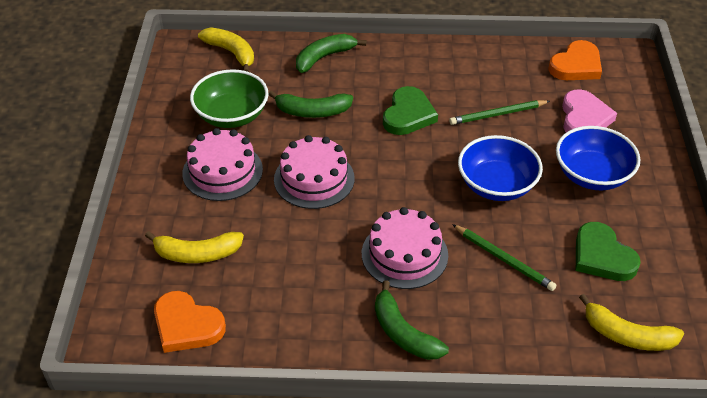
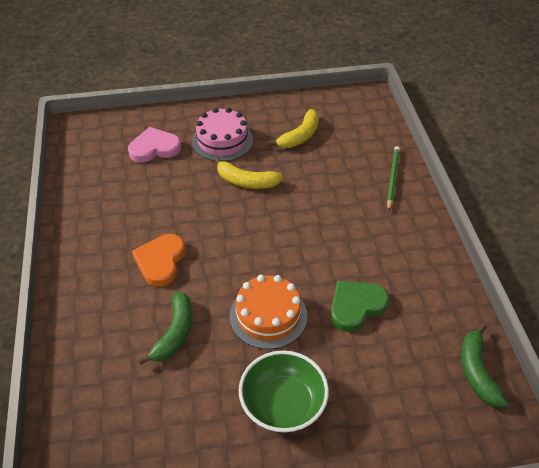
blue bowl: 2 -> 0
green banana: 3 -> 2
green heart: 2 -> 1
green pencil: 2 -> 1
orange cake: 0 -> 1
orange heart: 2 -> 1
pink cake: 3 -> 1
yellow banana: 3 -> 2

